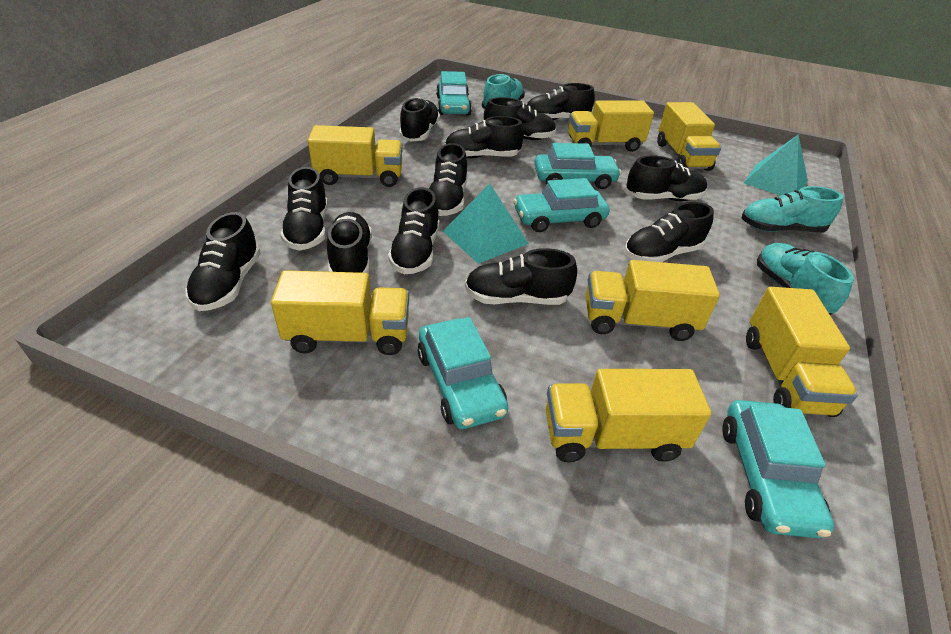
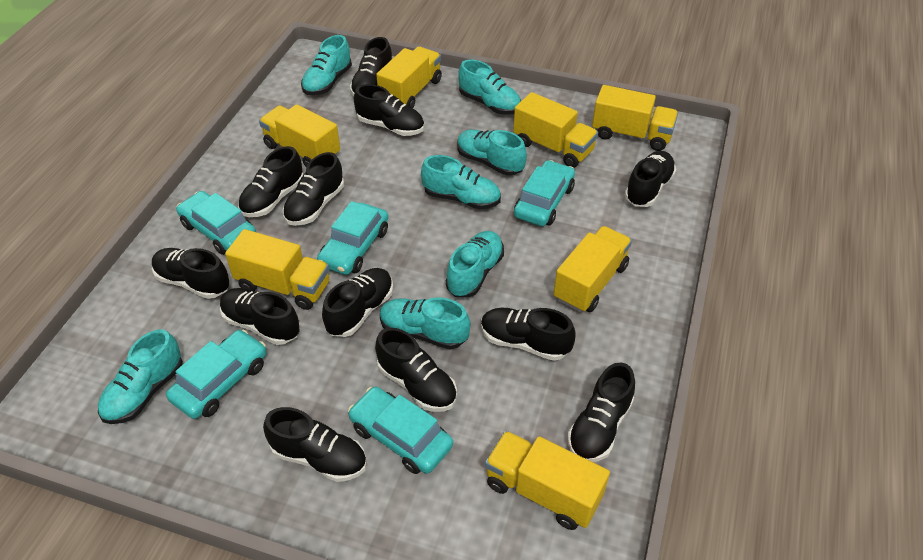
turquoise pyramid: 2 -> 0
turquoise shoe: 3 -> 7

